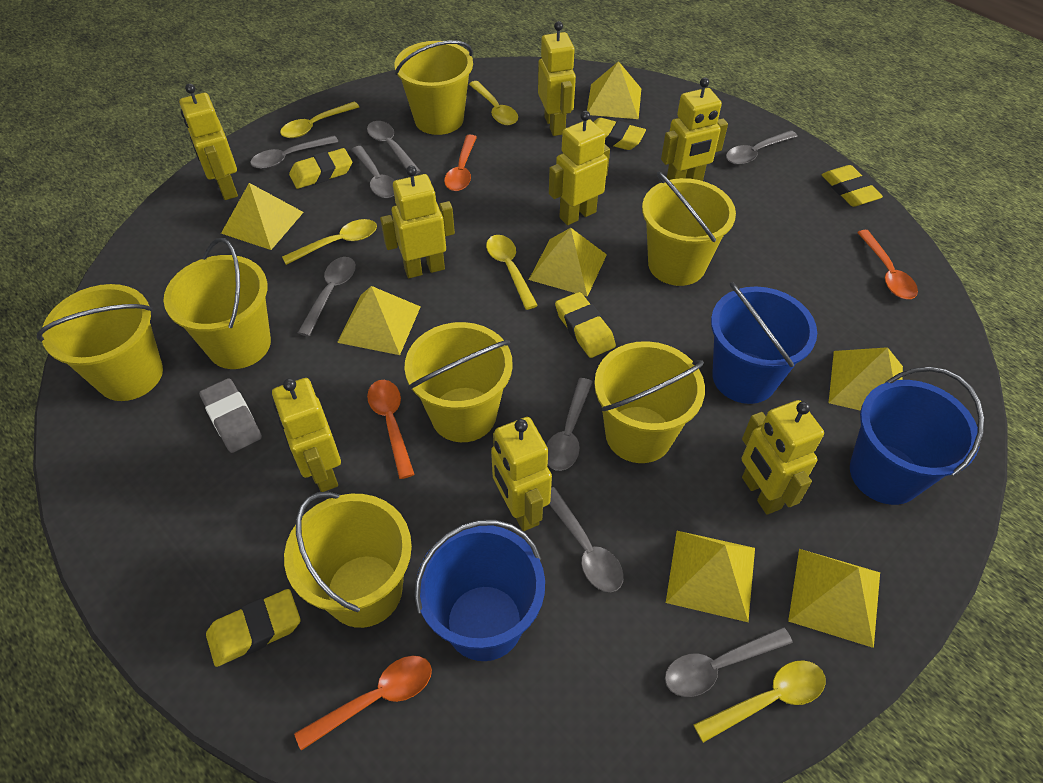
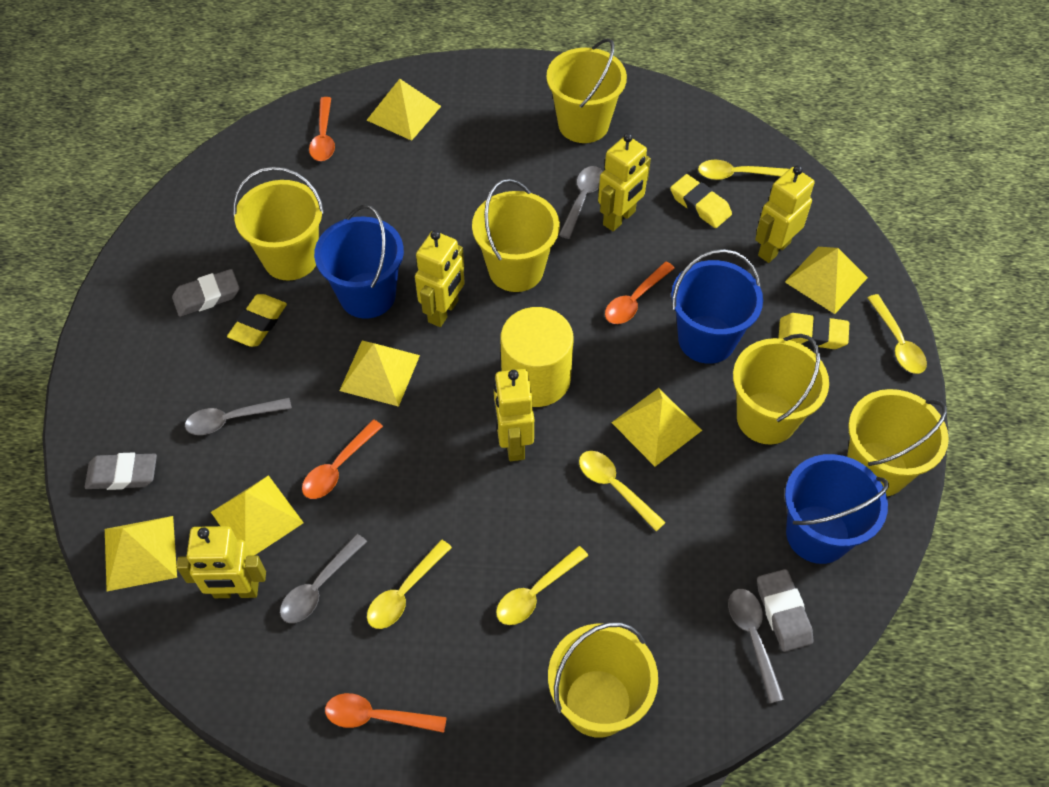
grey eraser: 1 -> 3
grey spoon: 8 -> 4
yellow bucket: 7 -> 6
yellow cylinder: 0 -> 1
yellow eraser: 5 -> 3
yellow pyramid: 7 -> 6
yellow robot: 8 -> 5

